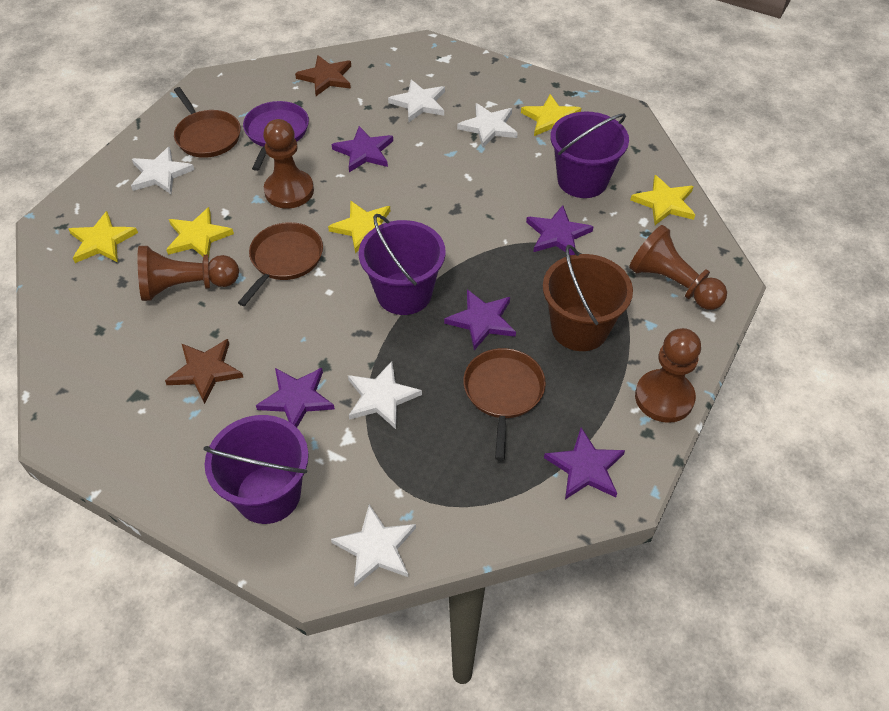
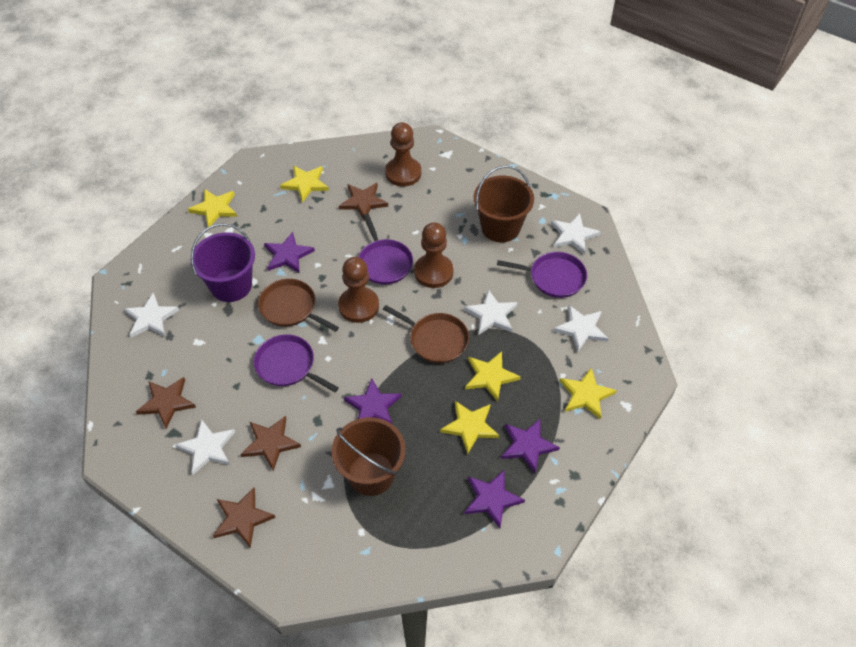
brown bucket: 1 -> 2
brown pan: 3 -> 2
brown pawn: 4 -> 3
brown star: 2 -> 4
purple bucket: 3 -> 1
purple pan: 1 -> 3
purple star: 5 -> 4

